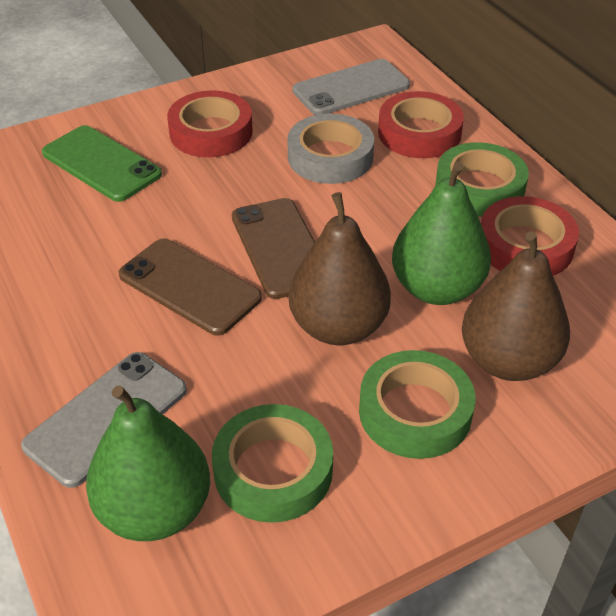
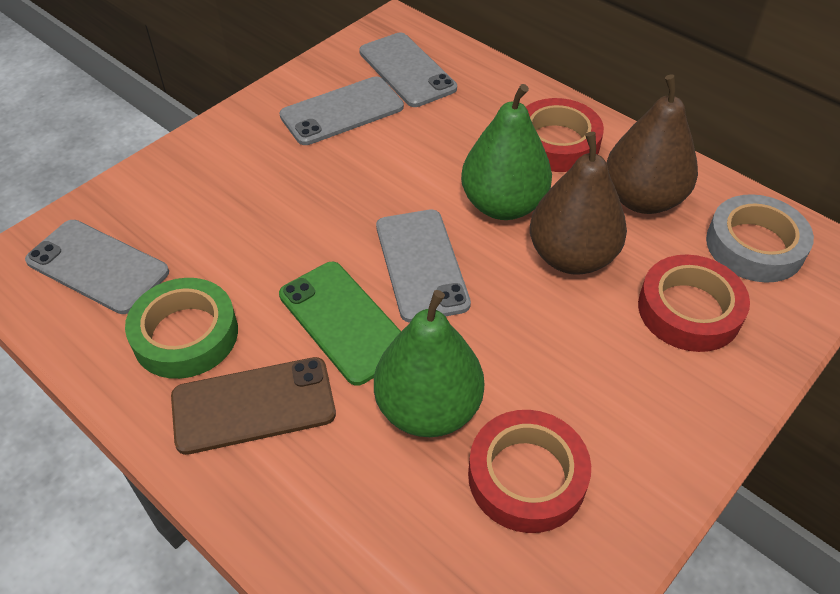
brown phone: 2 -> 1
green tape: 3 -> 1
grey phone: 2 -> 4

